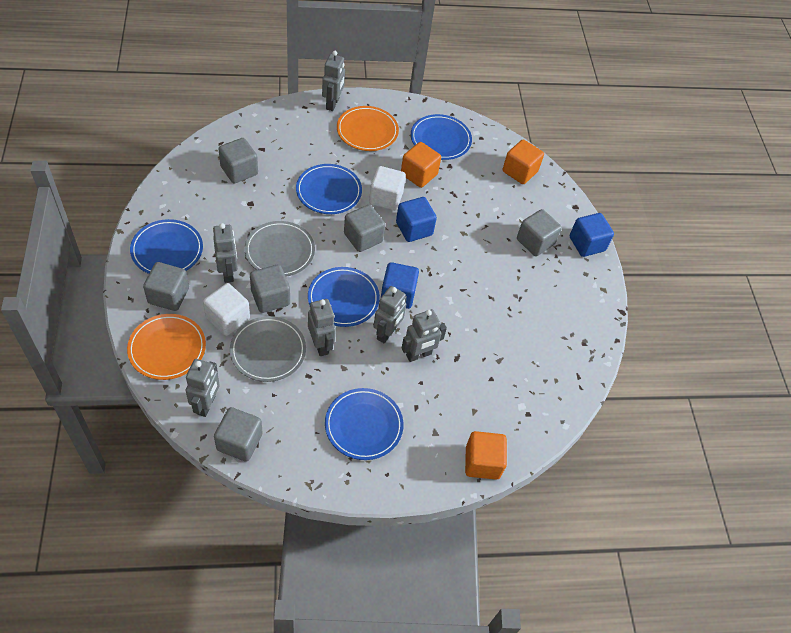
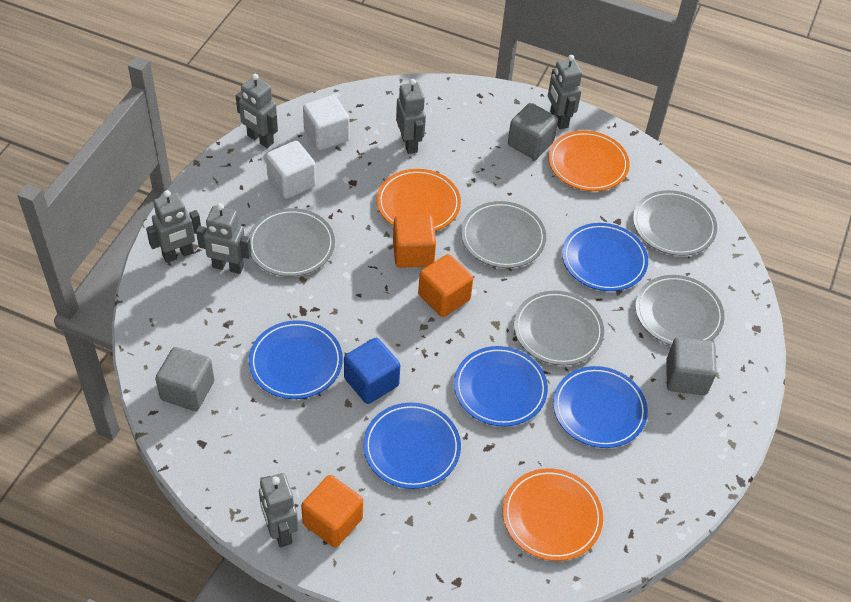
blue cube: 3 -> 1
grey cube: 6 -> 3
grey plate: 2 -> 5
orange plate: 2 -> 3

